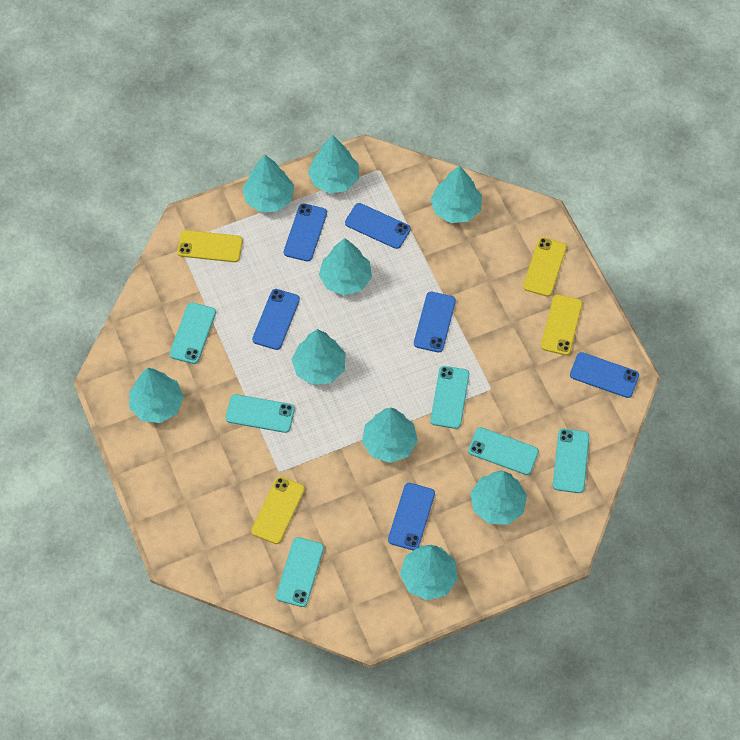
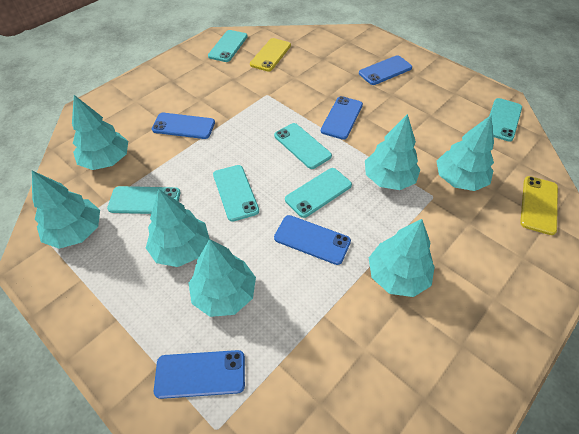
blue phone: 6 -> 5
turquoise tree: 9 -> 7
yellow phone: 4 -> 2

